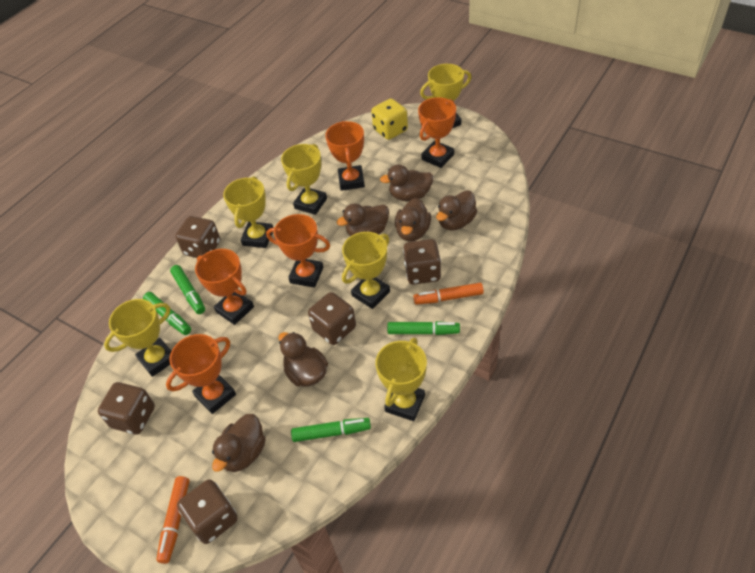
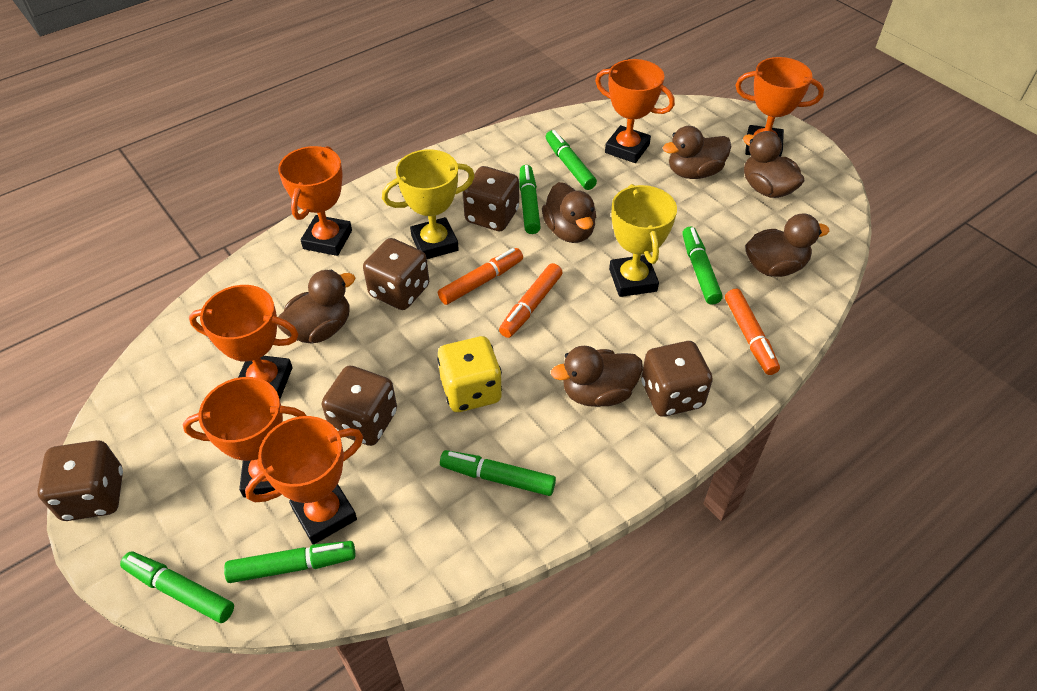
green marker: 4 -> 6
orange marker: 2 -> 3
orange trophy: 5 -> 6
yellow trophy: 6 -> 2

